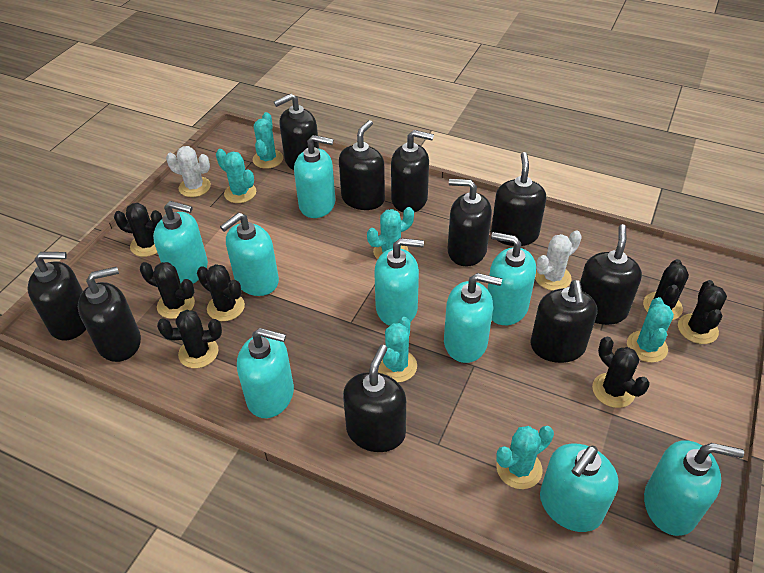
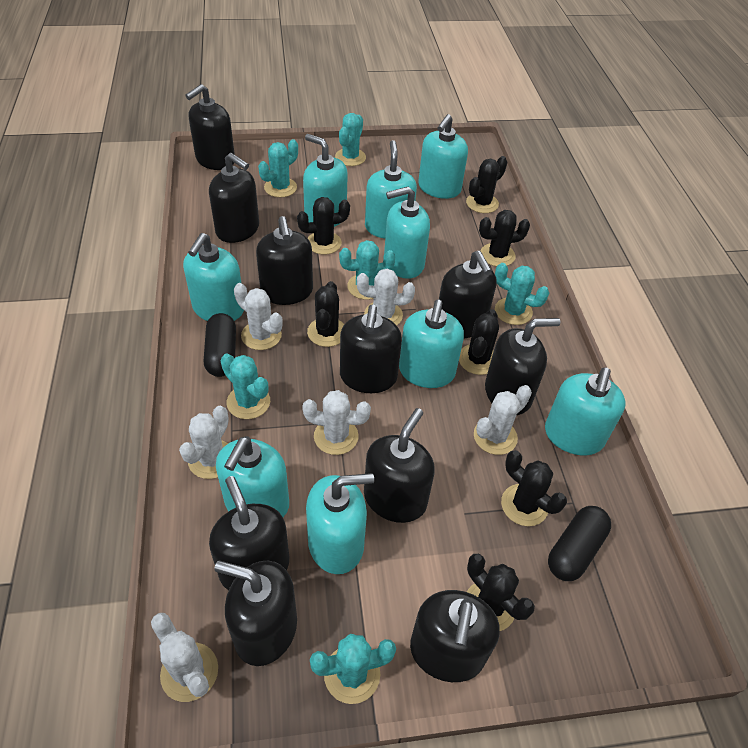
black capsule: 0 -> 2
white cactus: 2 -> 6

